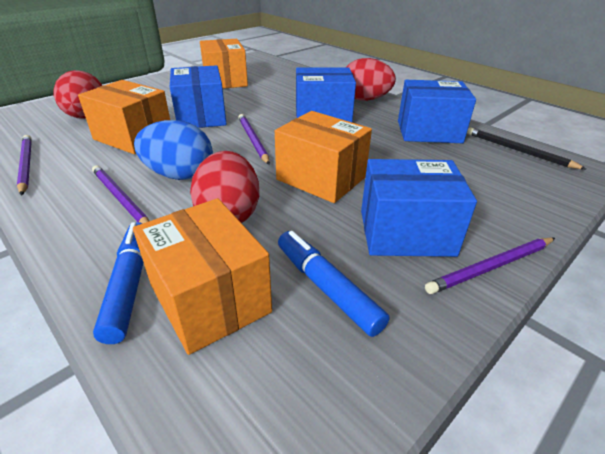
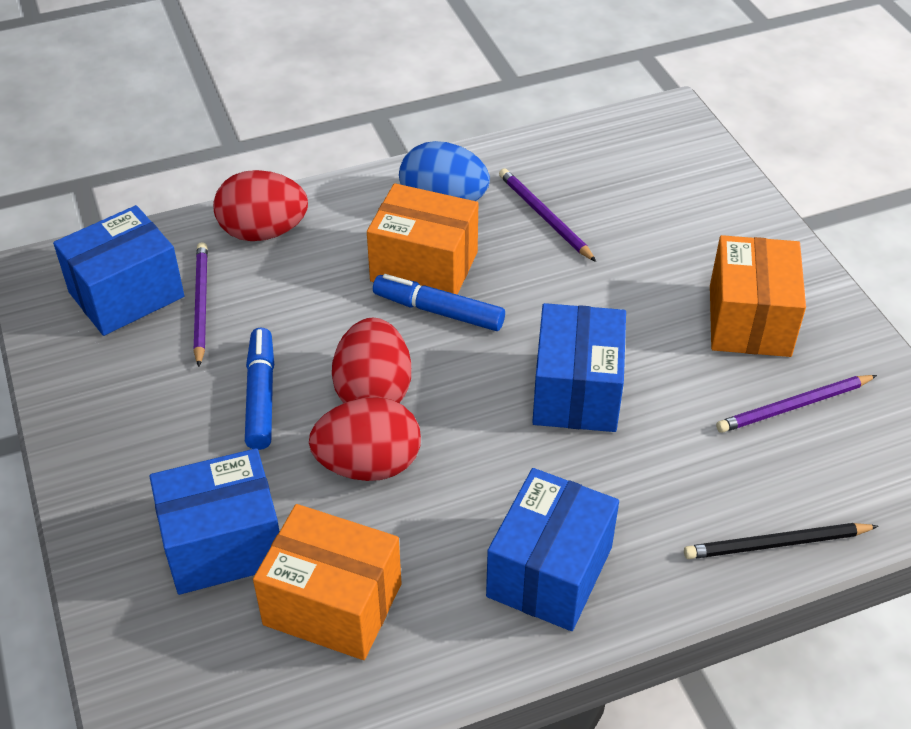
orange box: 4 -> 3
purple pencil: 4 -> 3

